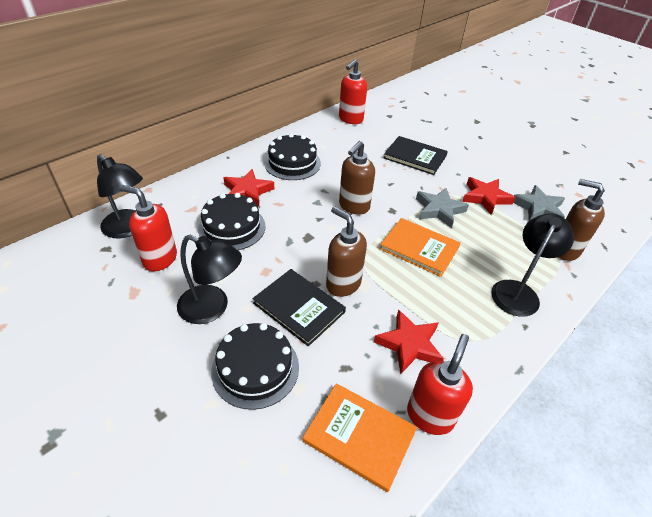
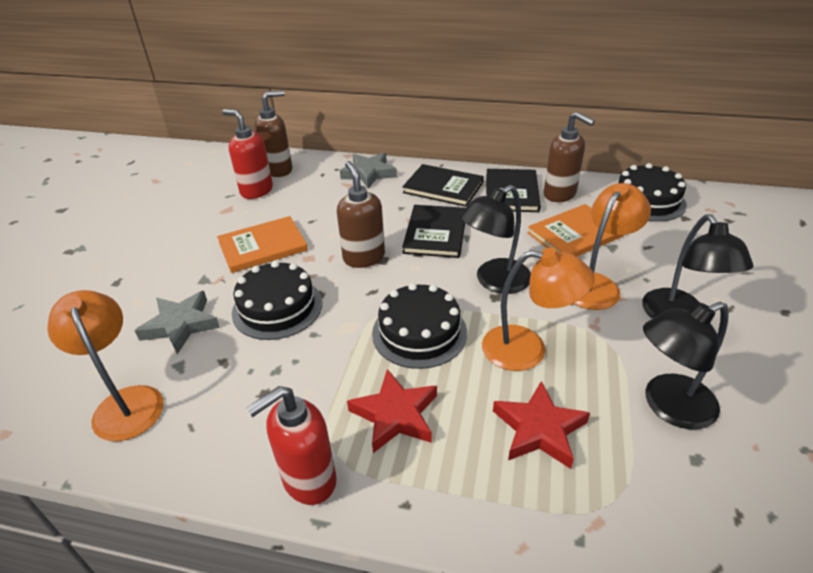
black book: 2 -> 3
orange lamp: 0 -> 3
red soap dispenser: 3 -> 2
red star: 3 -> 2

